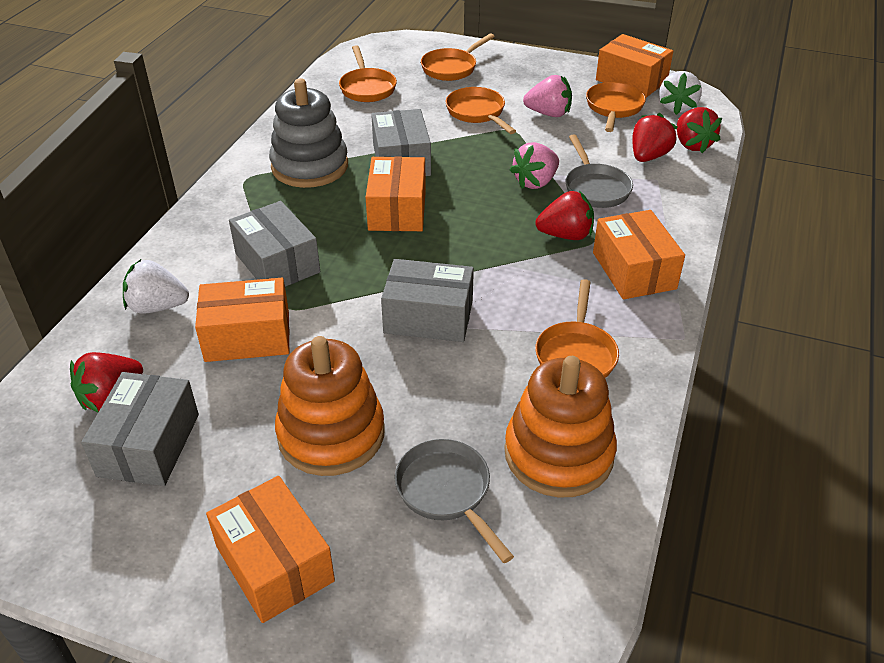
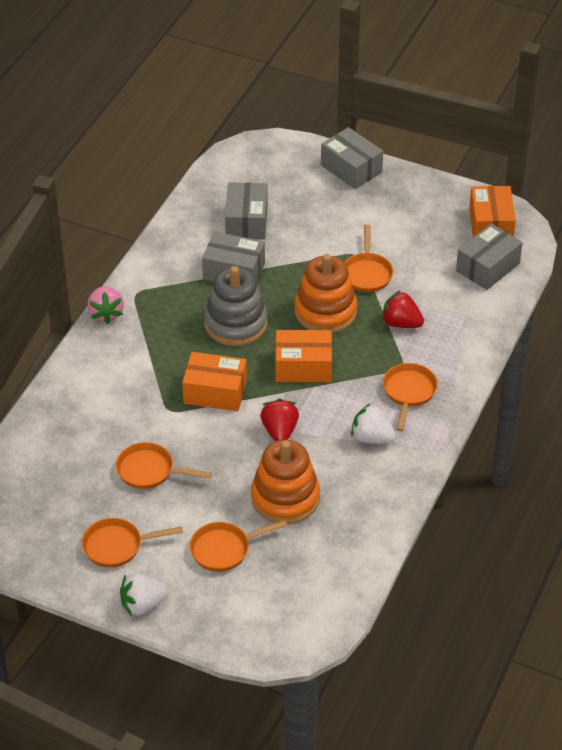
grey pan: 2 -> 0
orange box: 5 -> 3
pink strawberry: 2 -> 1
red strawberry: 4 -> 2

